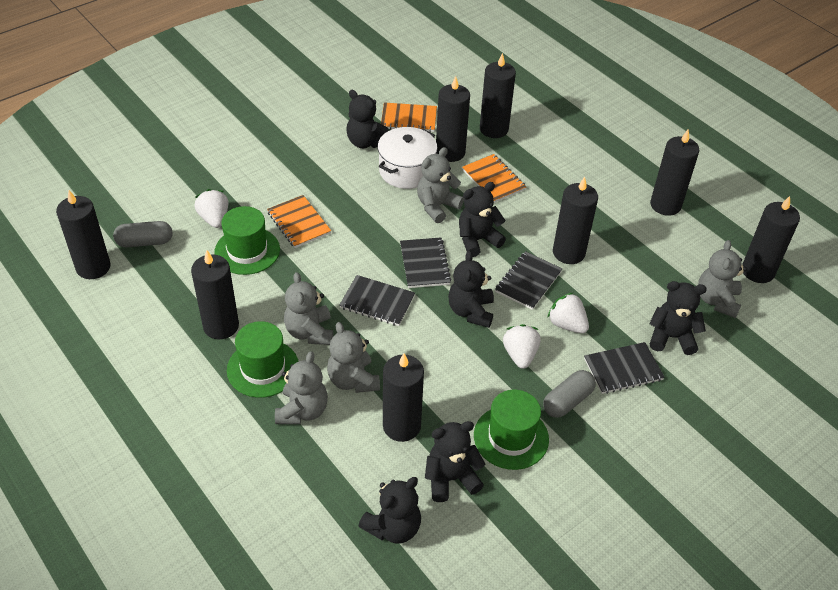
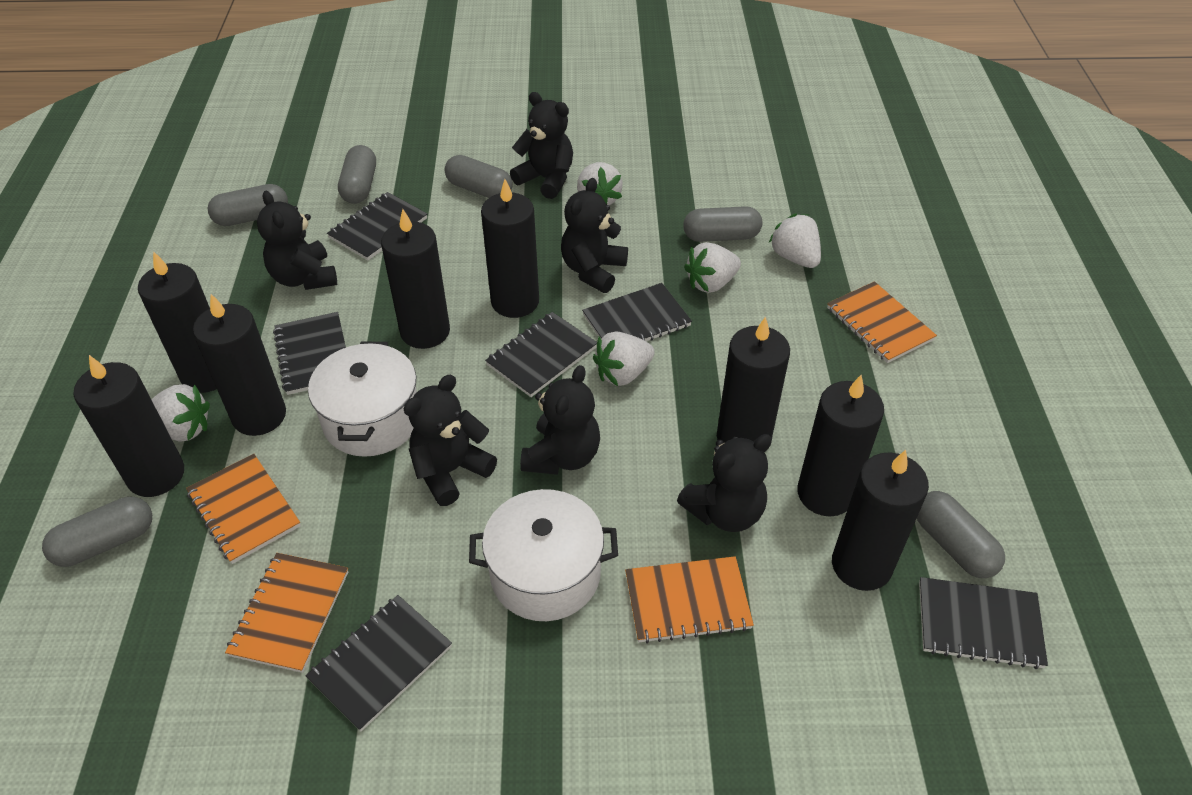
black notebook: 4 -> 6
green hat: 3 -> 0
grey capsule: 2 -> 6
grey teddy bear: 5 -> 0
orange notebook: 3 -> 4
white pot: 1 -> 2
white strawberry: 3 -> 5

